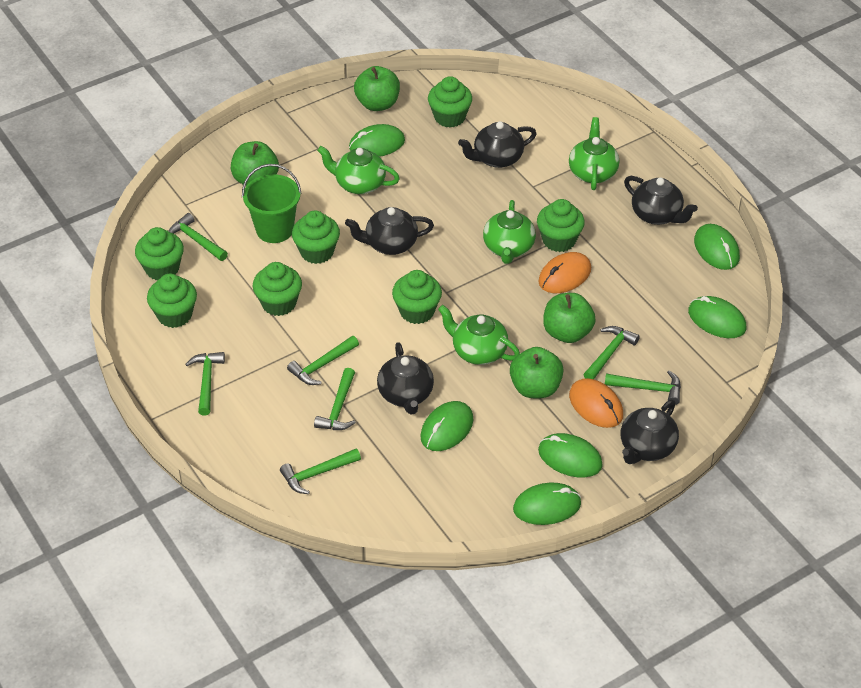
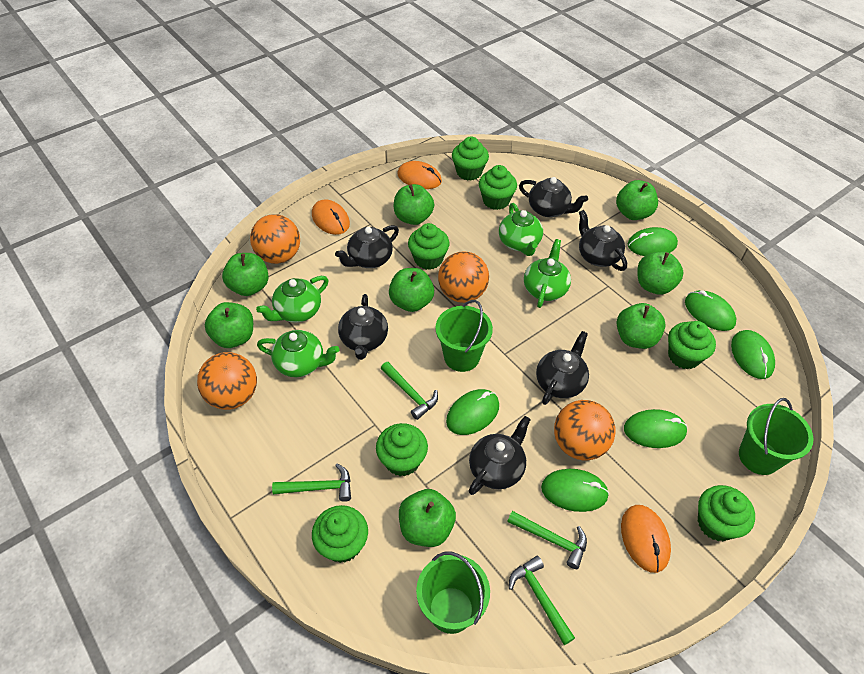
black teapot: 5 -> 6
green apple: 4 -> 8
green bucket: 1 -> 3
green hammer: 7 -> 4
orange ball: 0 -> 4
orange mouse: 2 -> 3

